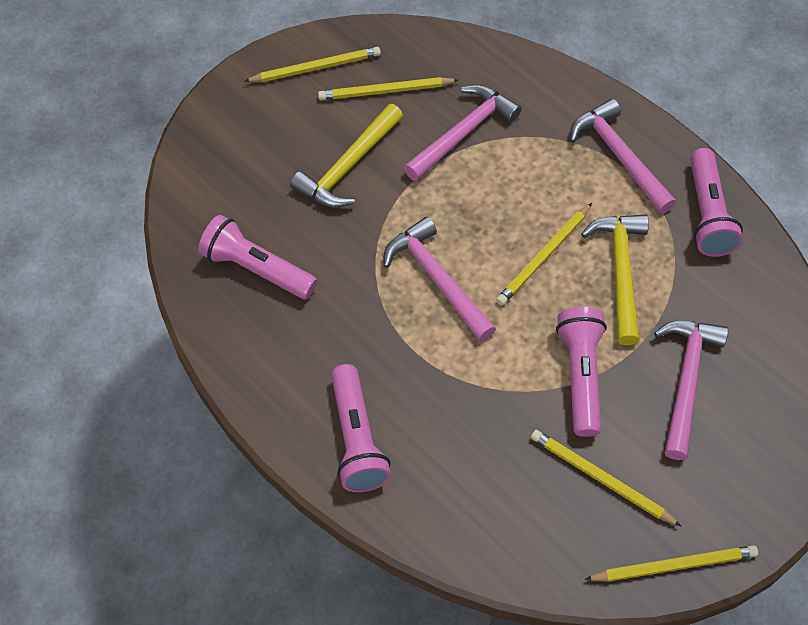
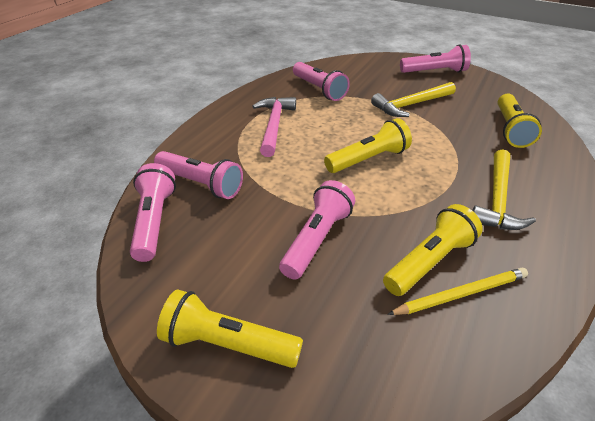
pink flashlight: 4 -> 5
pink hammer: 4 -> 1
yellow flashlight: 0 -> 4
yellow pencil: 5 -> 1

